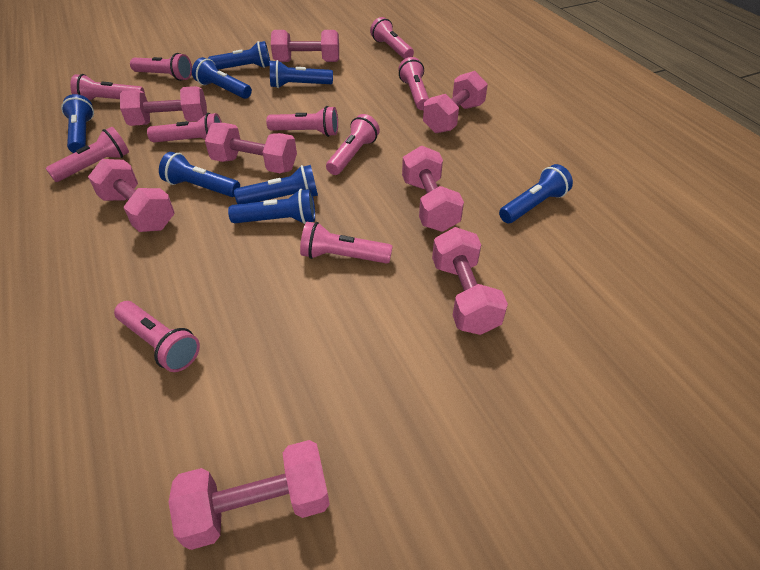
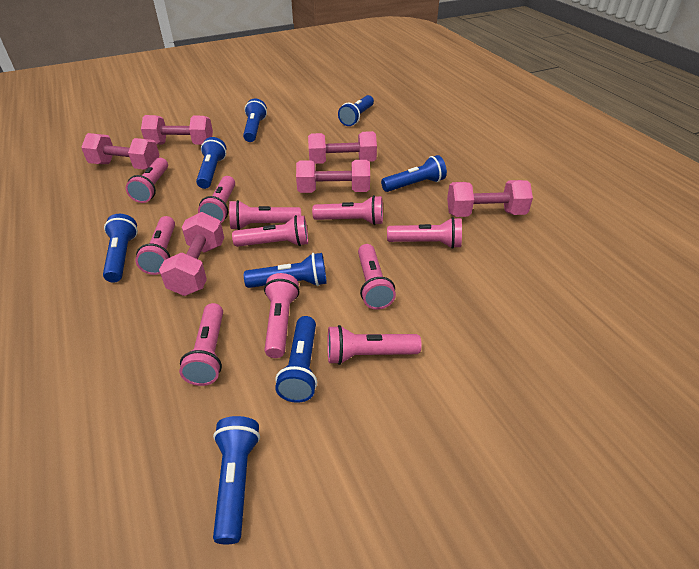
pink dumbbell: 8 -> 6
pink flashlight: 10 -> 11

